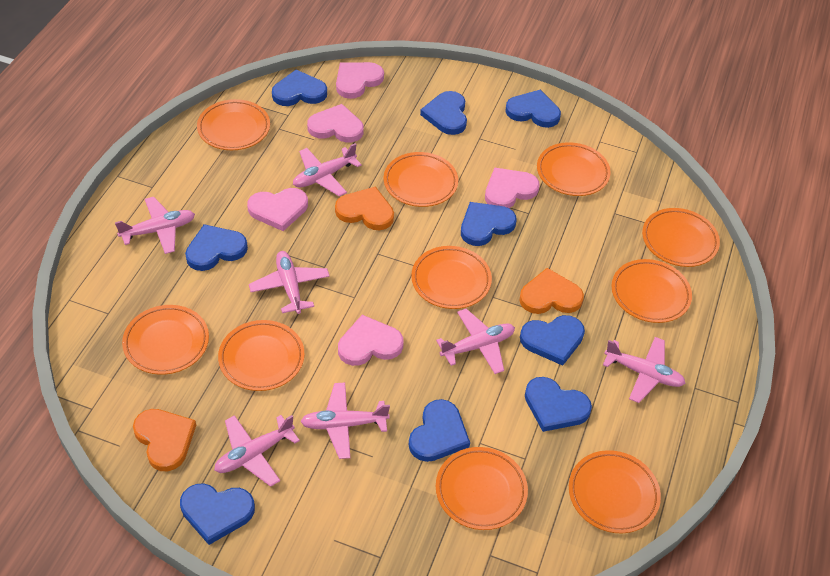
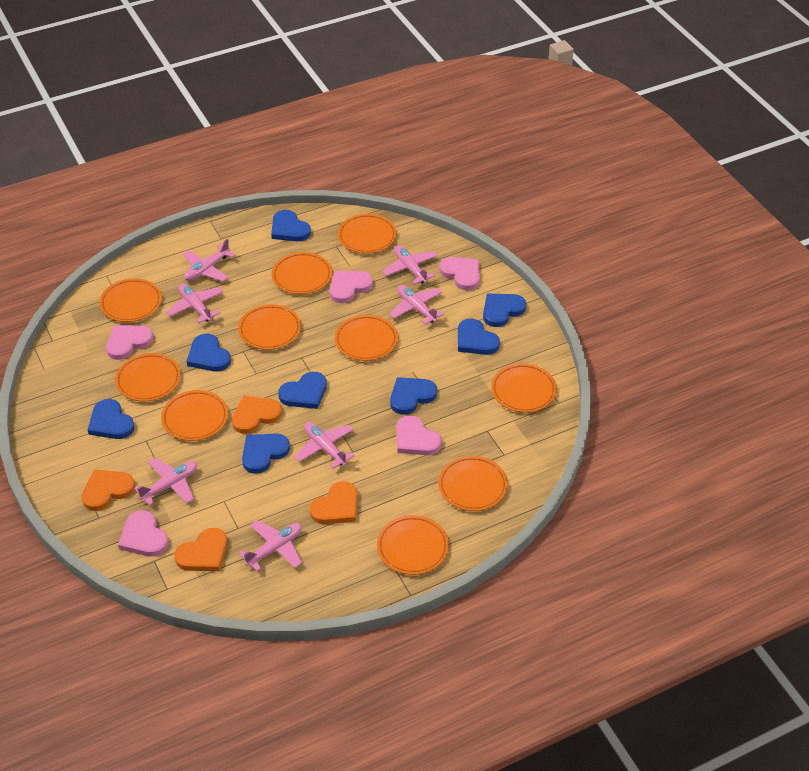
blue heart: 9 -> 8
orange heart: 3 -> 4

